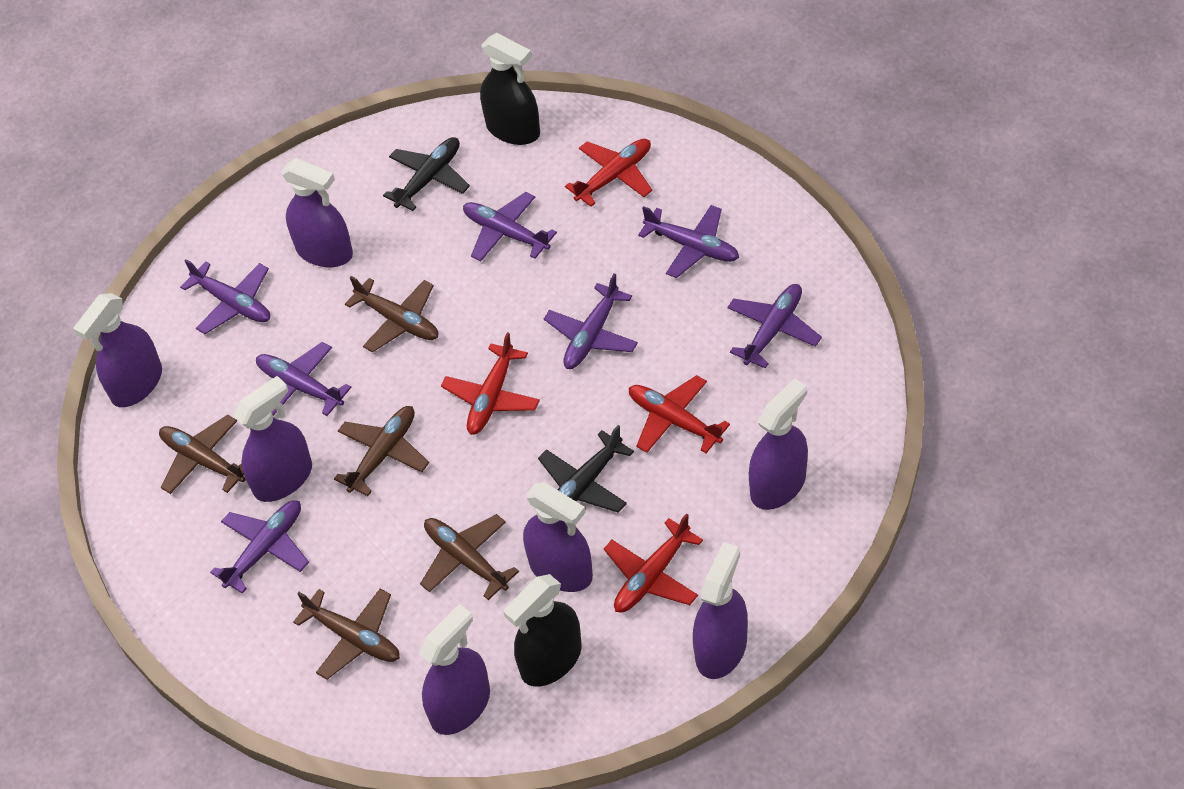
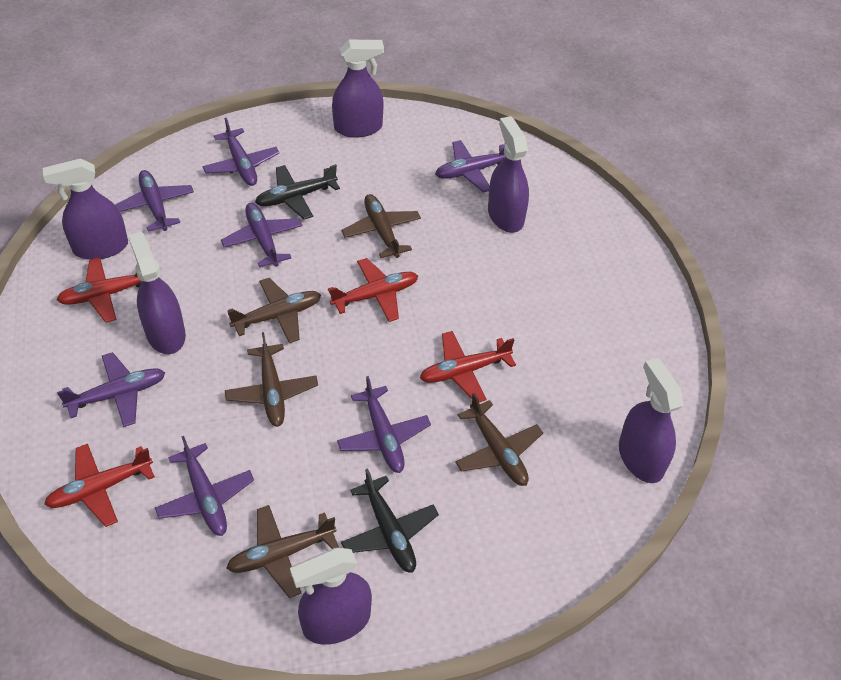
black spray bottle: 2 -> 0
purple spray bottle: 7 -> 6

